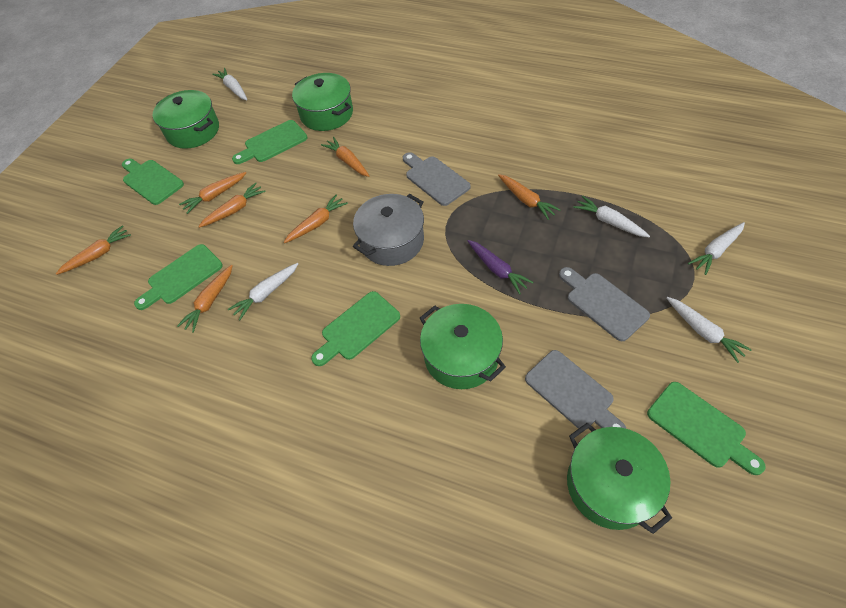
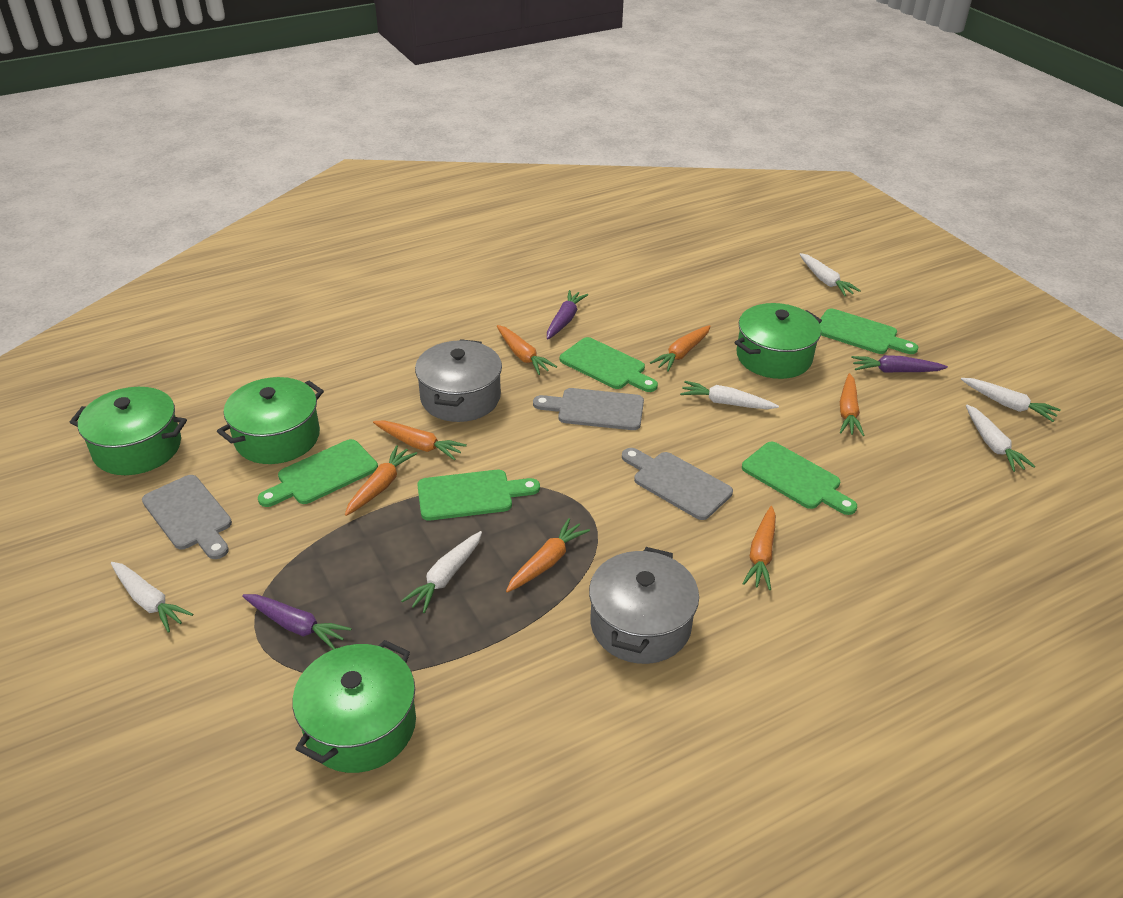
grey pot: 1 -> 2
purple carrot: 1 -> 3
white carrot: 5 -> 6

